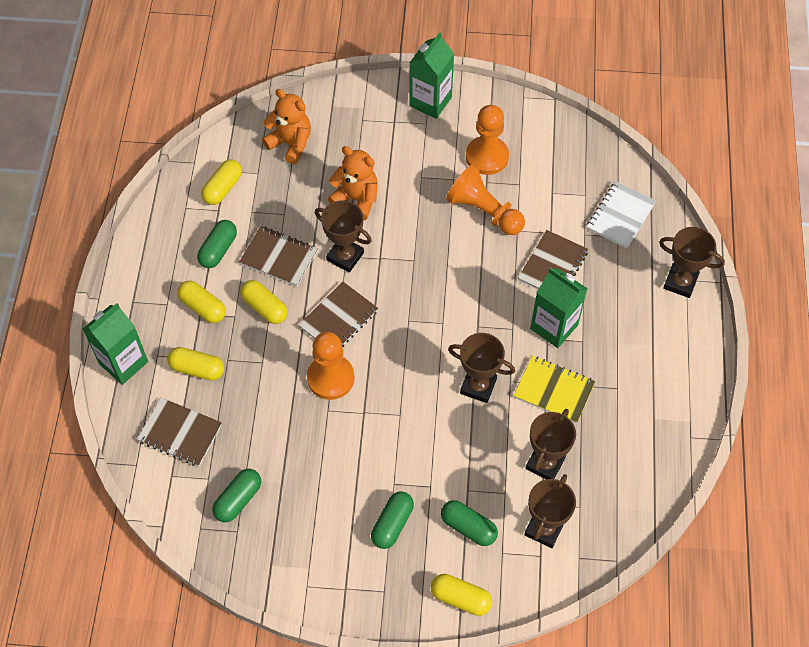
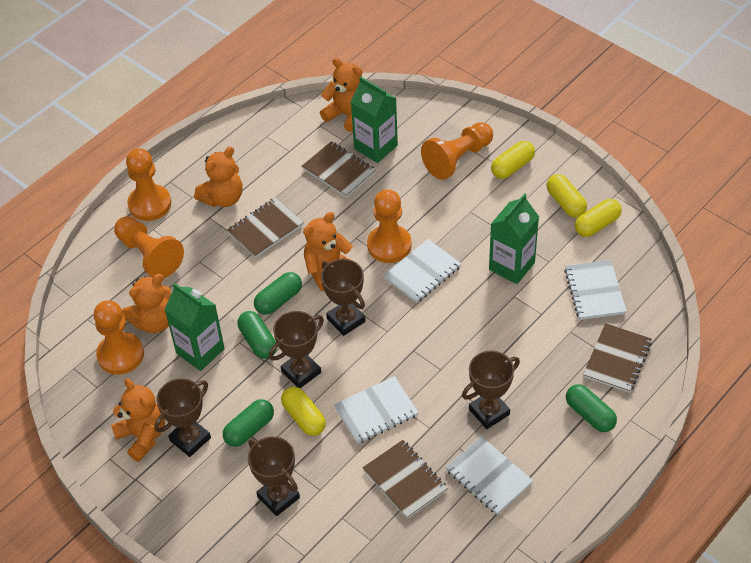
orange pawn: 3 -> 5
orange teddy bear: 2 -> 5
white notebook: 1 -> 4
yellow capsule: 5 -> 4
yellow notebook: 1 -> 0

